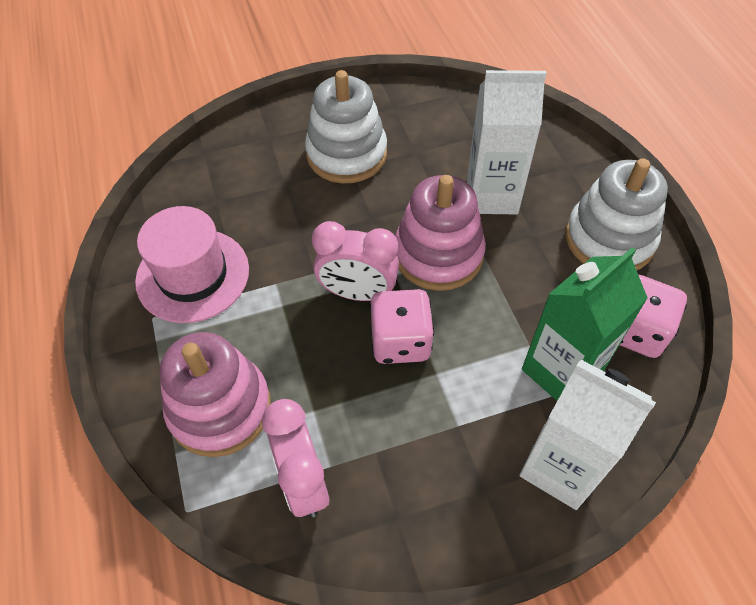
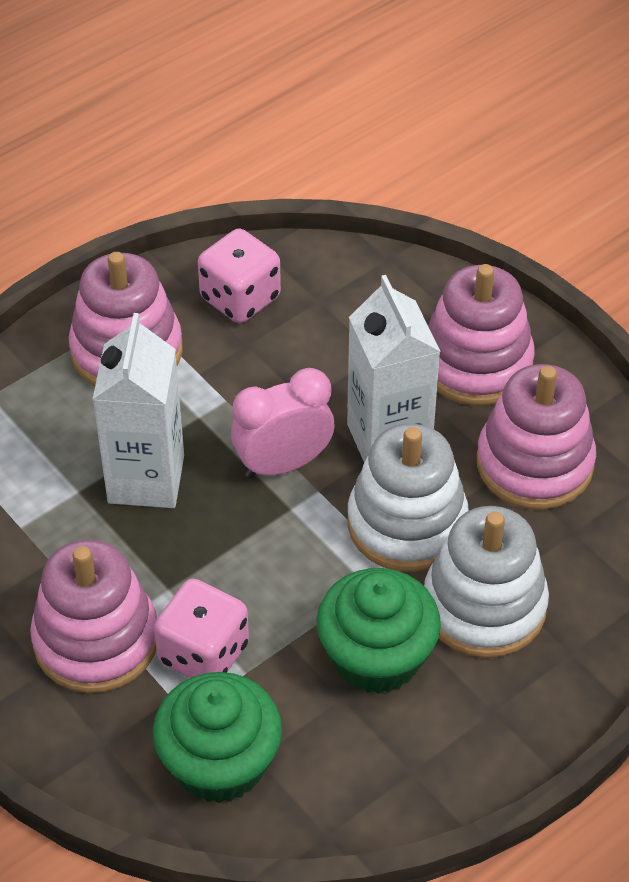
green carton: 1 -> 0
green cupcake: 0 -> 2
pink clock: 2 -> 1
pink hat: 1 -> 0
pink stacking toy: 2 -> 4

